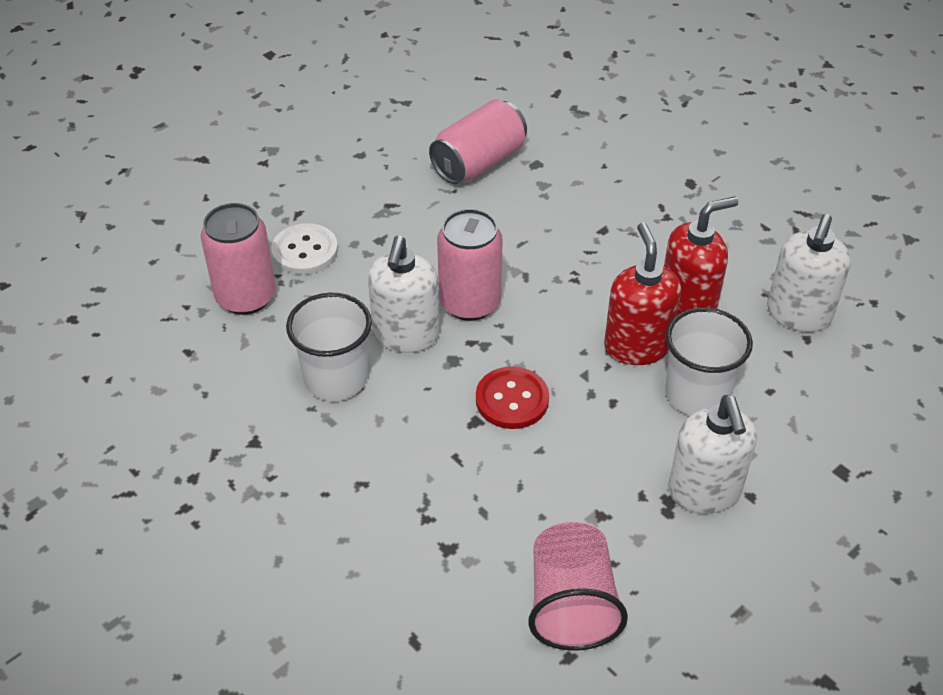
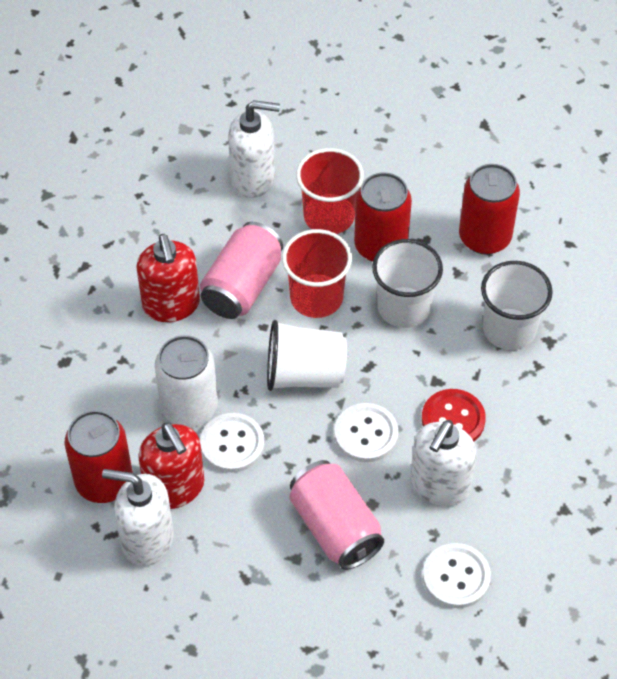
pink can: 3 -> 2
pink cup: 1 -> 0
red can: 0 -> 3
red cup: 0 -> 2
white button: 1 -> 3
white can: 0 -> 1
white cup: 2 -> 3

